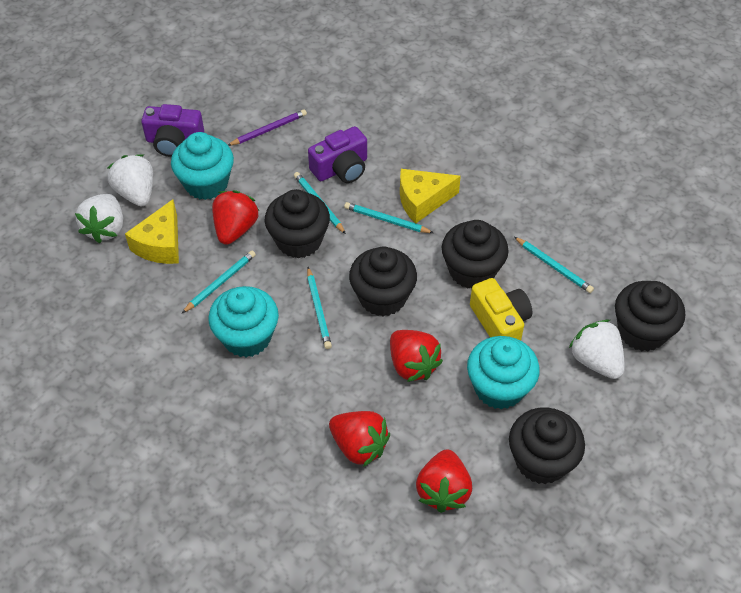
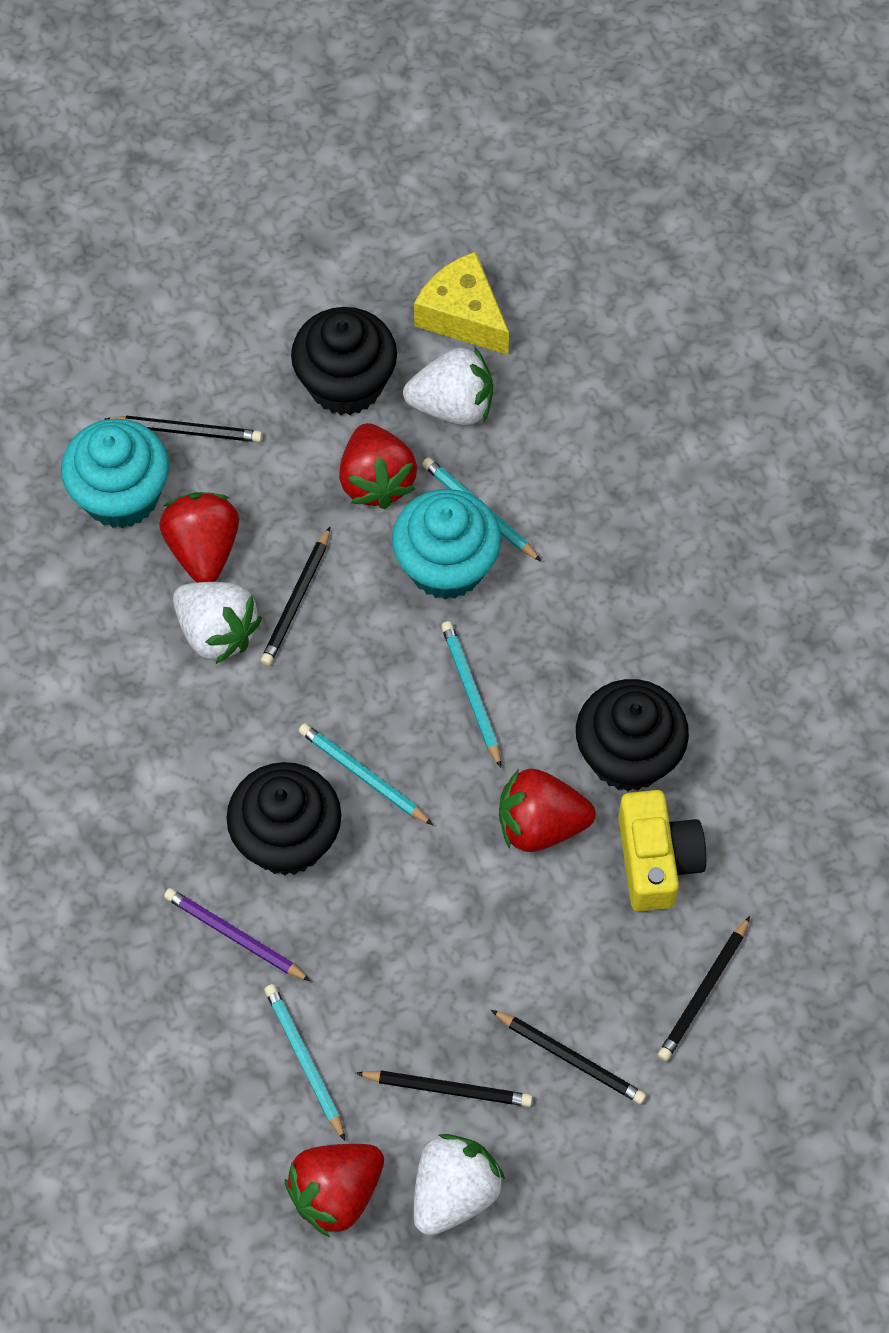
black cupcake: 5 -> 3
black pencil: 0 -> 5
purple camera: 2 -> 0
turquoise cupcake: 3 -> 2
turquoise pencil: 5 -> 4
yellow cheese: 2 -> 1

